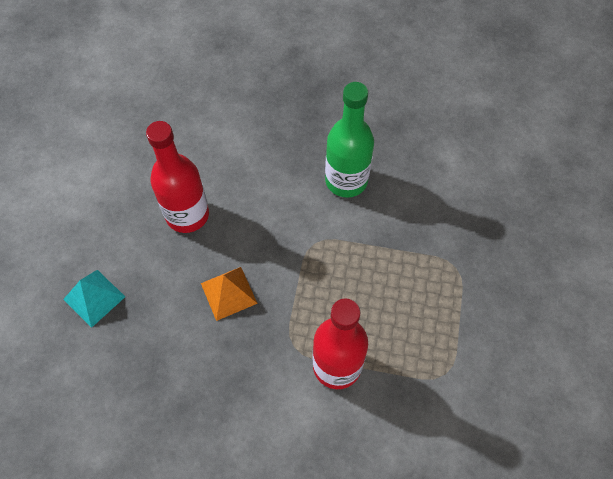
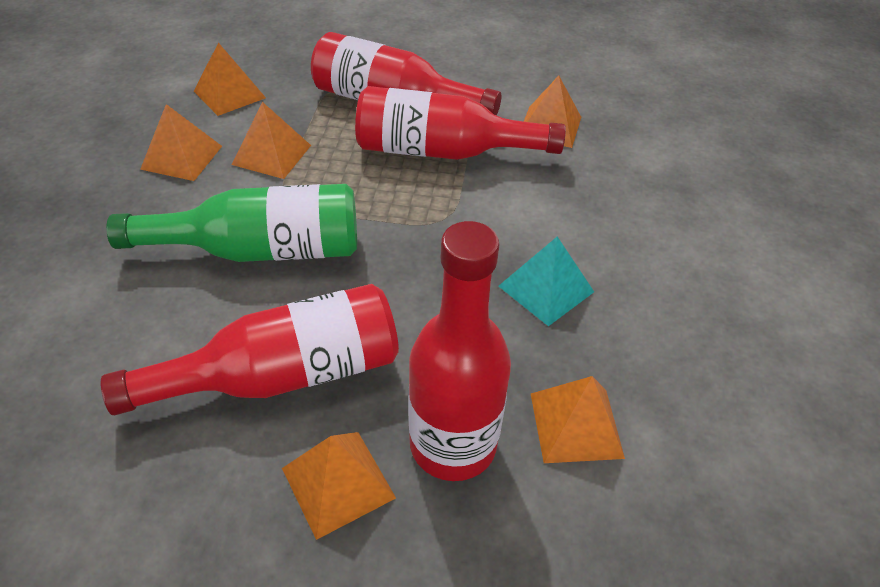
orange pyramid: 1 -> 6
red bottle: 2 -> 4

